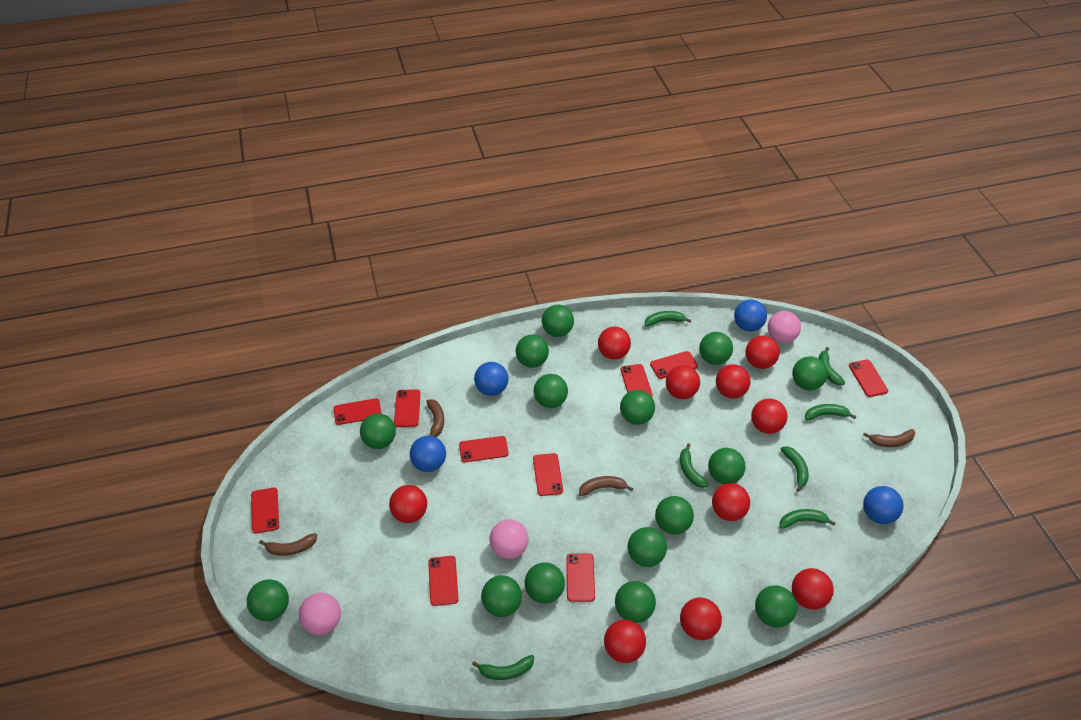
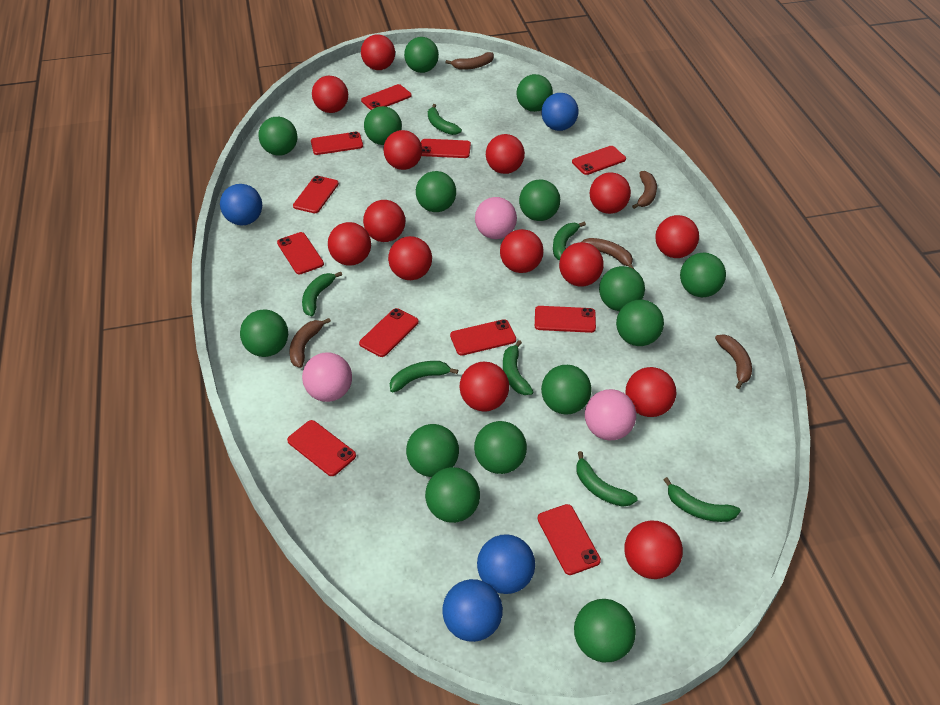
brown banana: 4 -> 5
red ball: 10 -> 14
red phone: 10 -> 11

